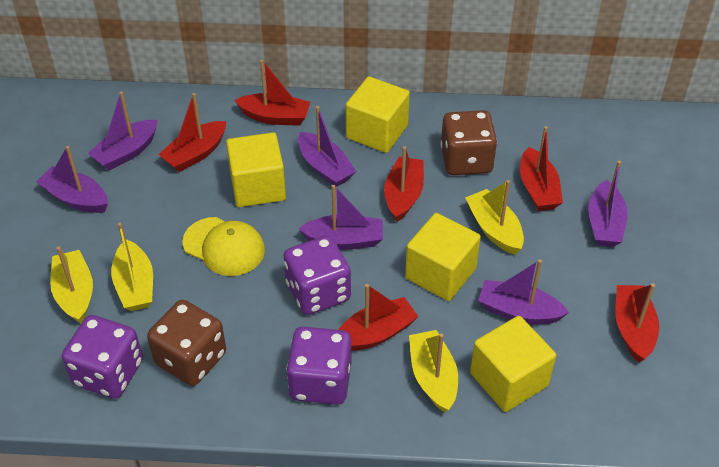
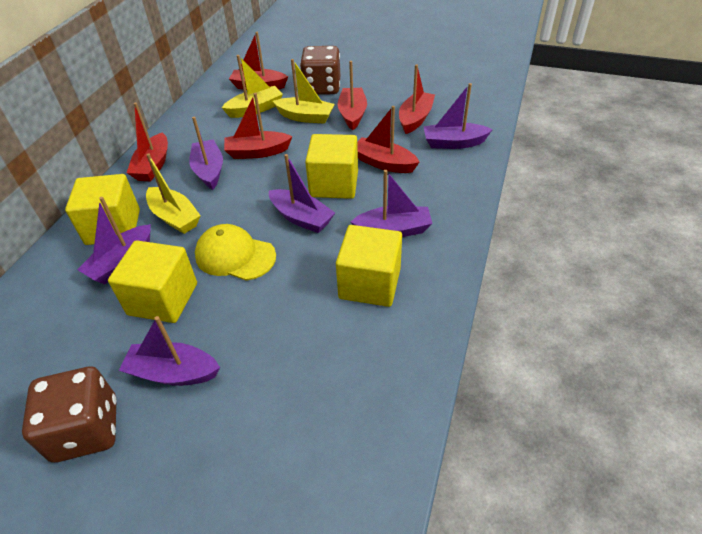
purple dice: 3 -> 0
yellow boat: 4 -> 3

